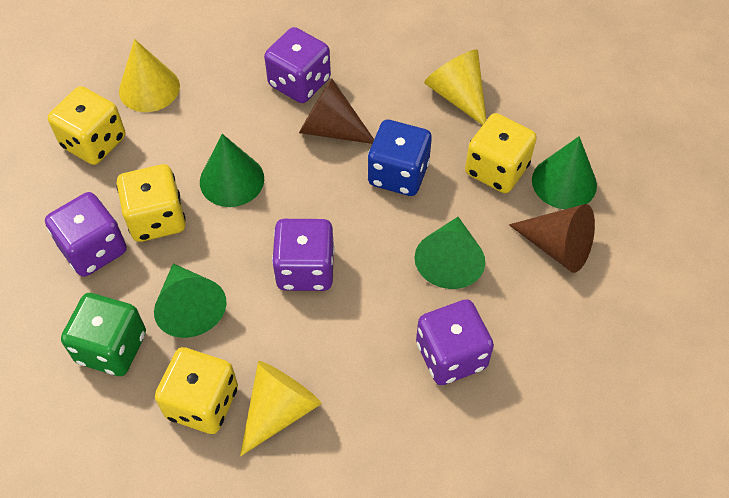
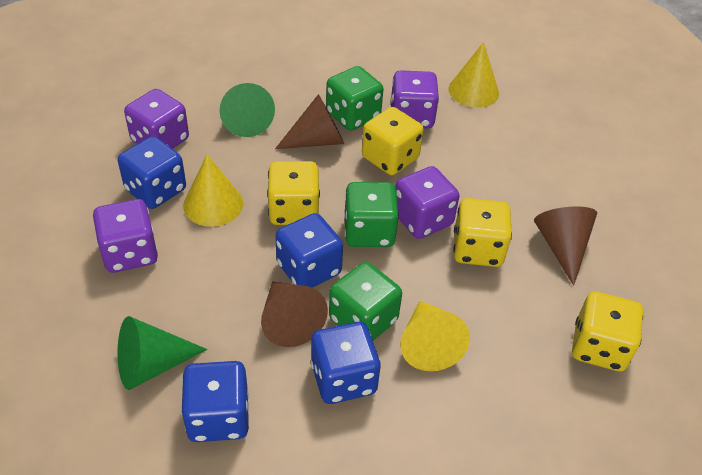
blue dice: 1 -> 4
brown cone: 2 -> 3
green cone: 4 -> 2
green dice: 1 -> 3

